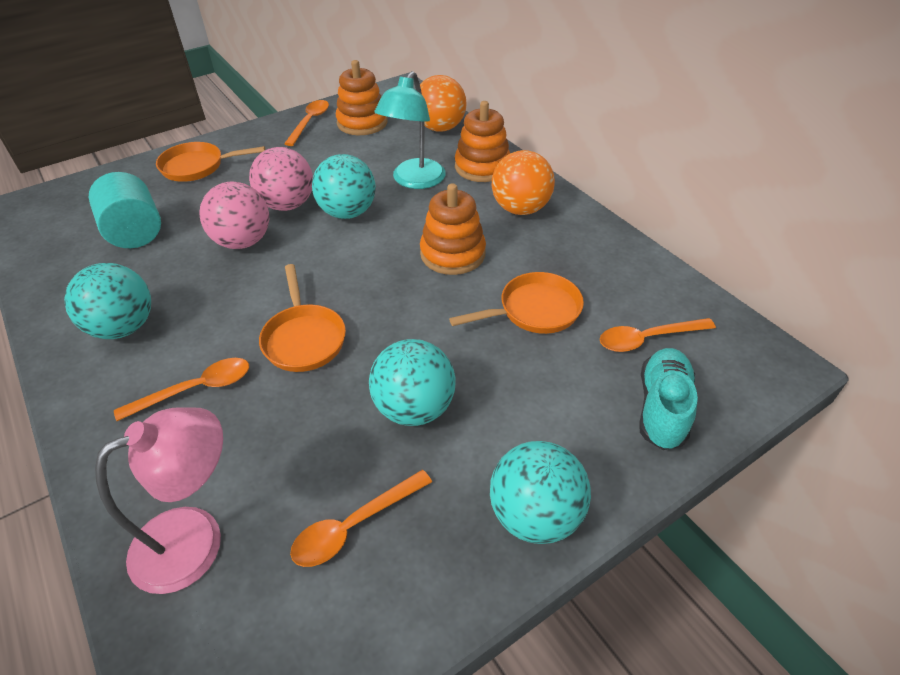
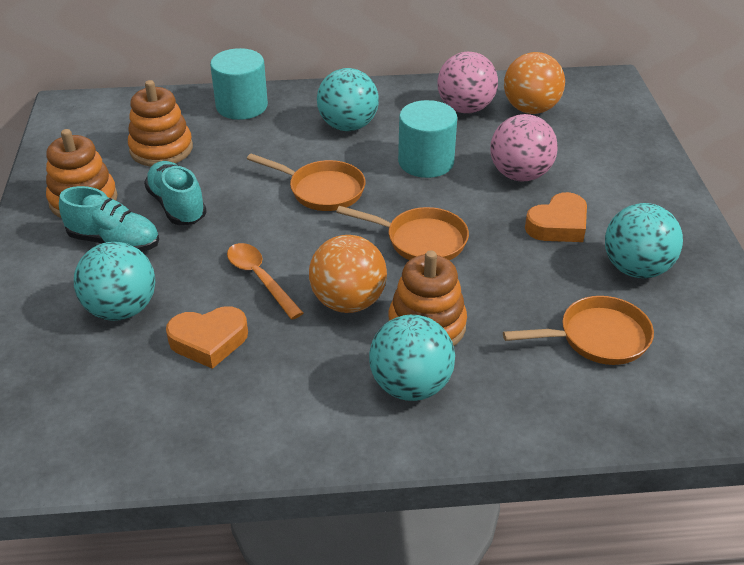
orange heart: 0 -> 2
orange spoon: 4 -> 1
pink lamp: 1 -> 0
turquoise cylinder: 1 -> 2
turquoise lamp: 1 -> 0
turquoise shoe: 1 -> 2

